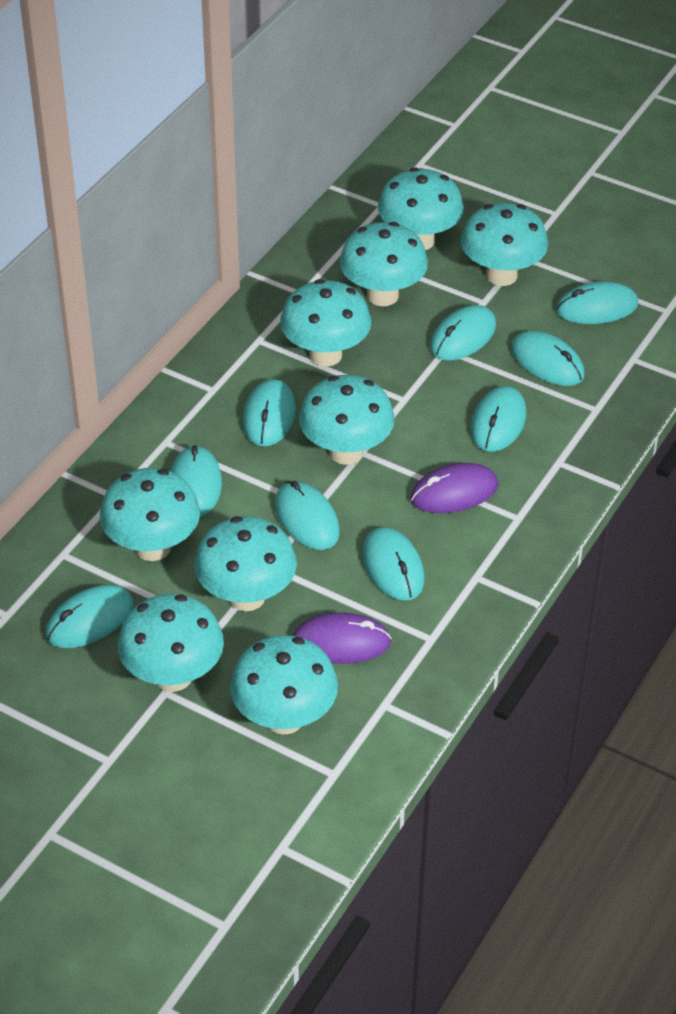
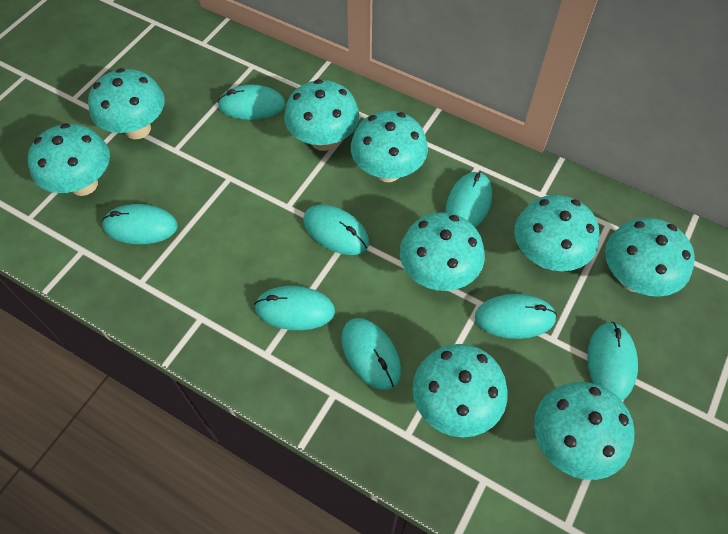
purple mouse: 2 -> 0
turquoise mouse: 9 -> 8

